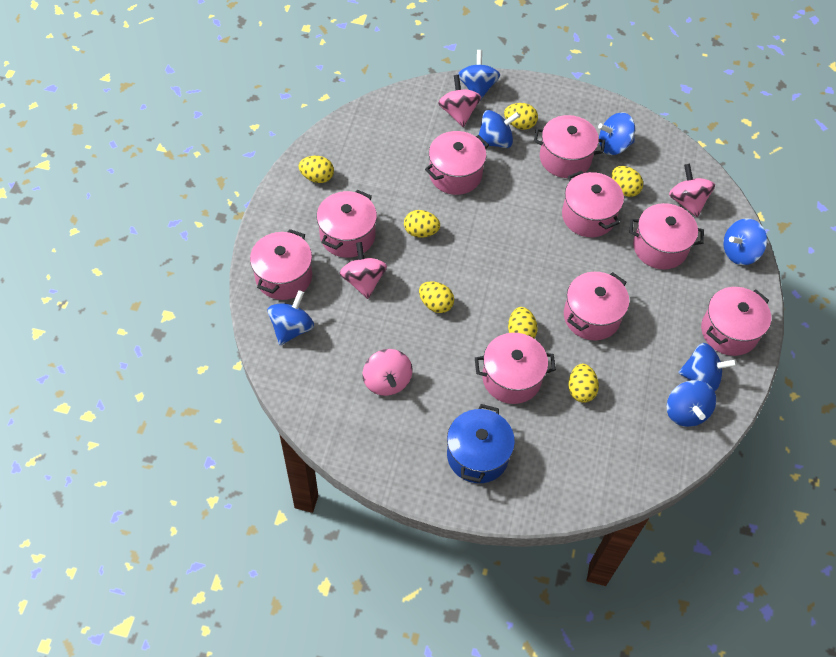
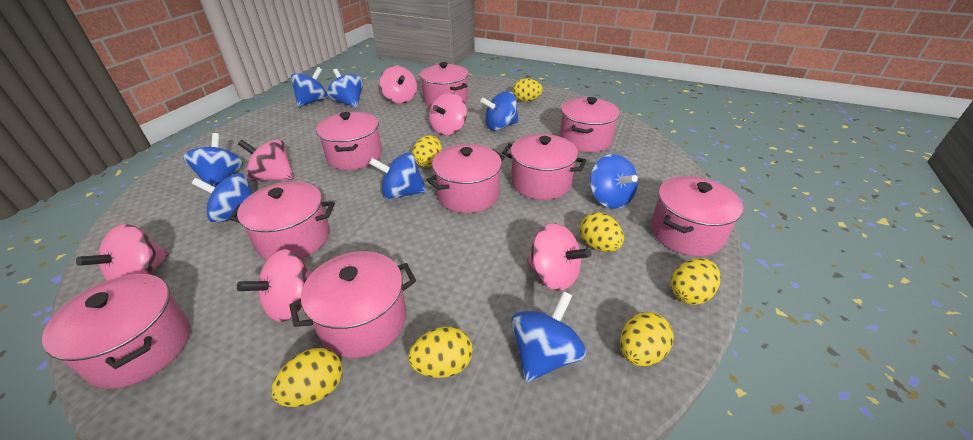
blue pot: 1 -> 0
blue spinning top: 7 -> 8
pink spinning top: 4 -> 6

